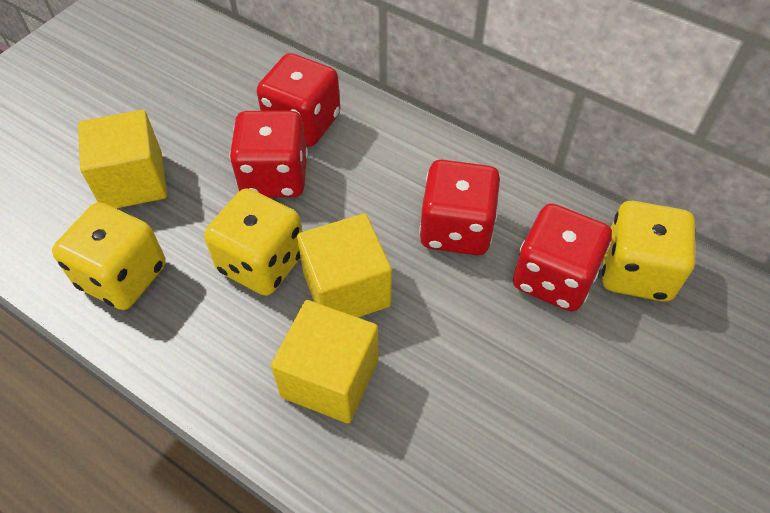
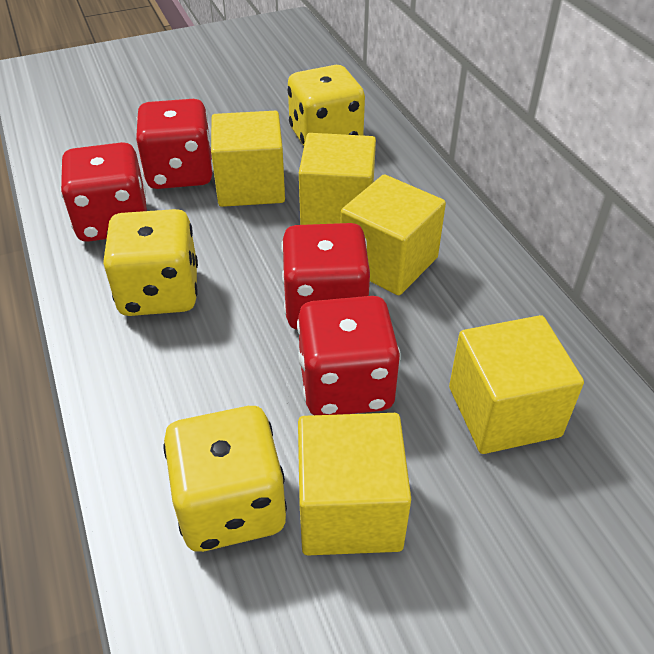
yellow cube: 3 -> 5

